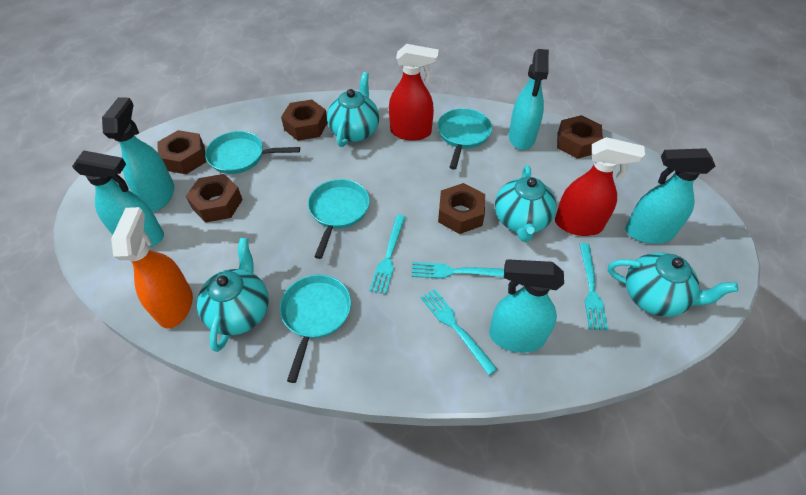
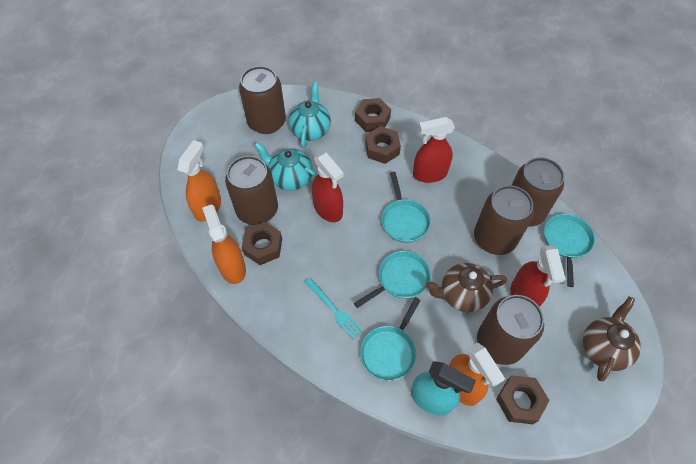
brown can: 0 -> 5
brown nut: 5 -> 4
brown teapot: 0 -> 2
orange spray bottle: 1 -> 3
red spray bottle: 2 -> 3
turquoise fork: 4 -> 1
turquoise spray bottle: 5 -> 1
turquoise teapot: 4 -> 2

